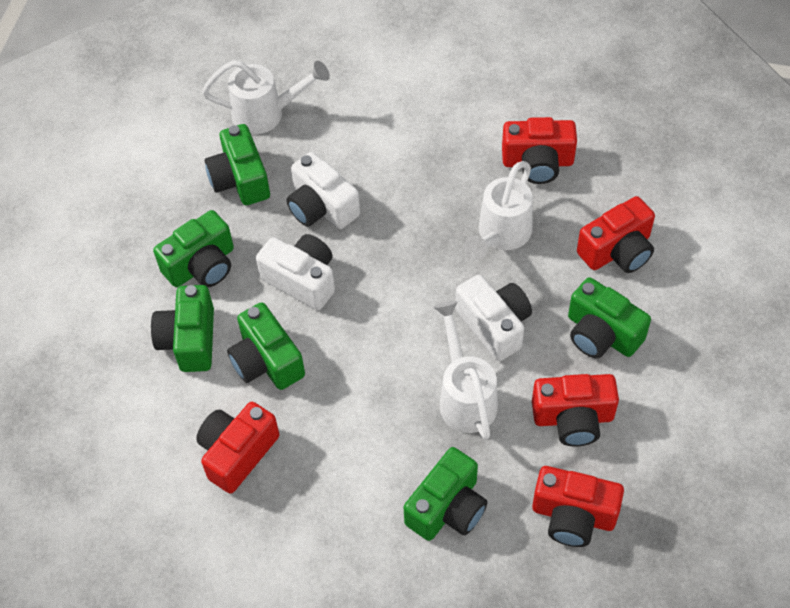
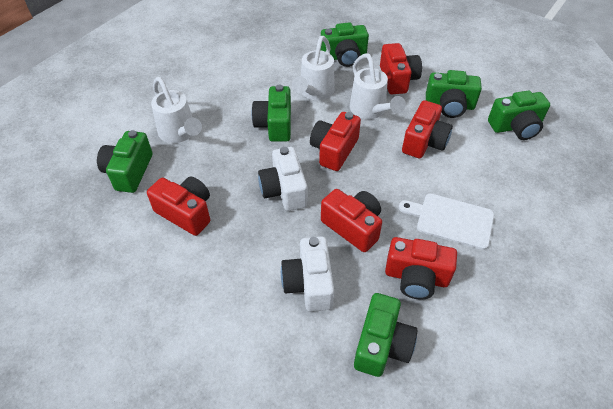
red camera: 5 -> 6
white camera: 3 -> 2
white cutting board: 0 -> 1

